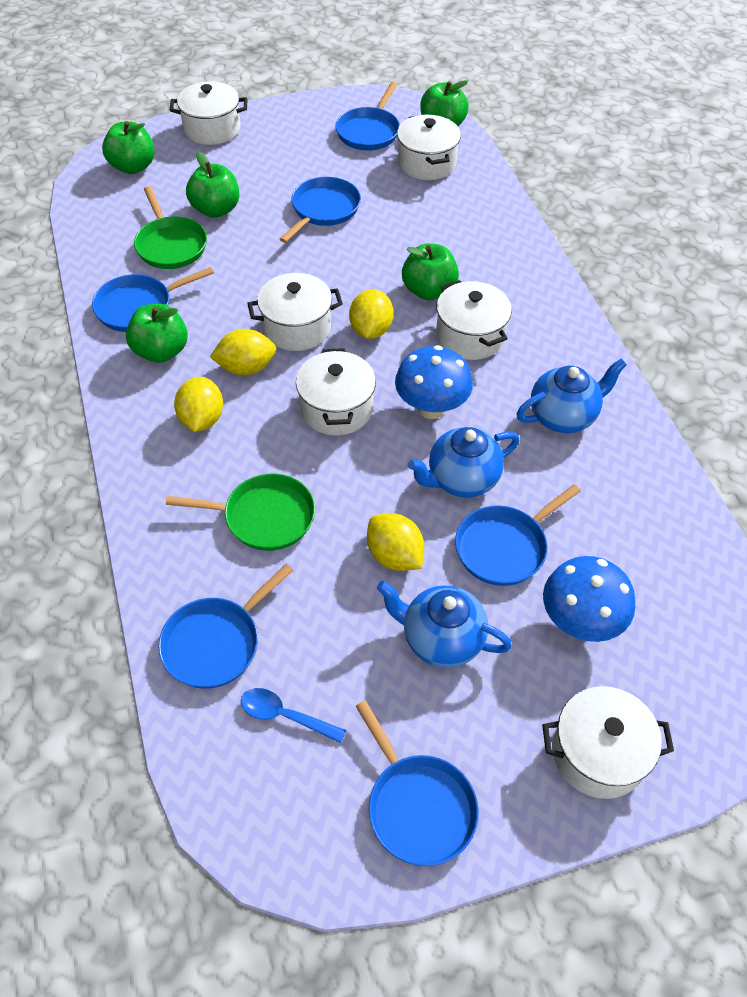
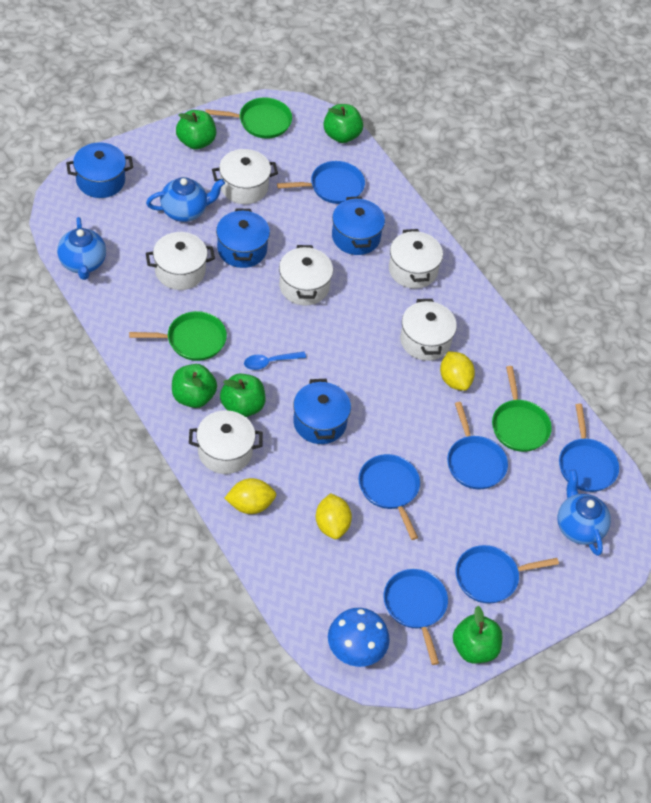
blue mushroom: 2 -> 1
blue pot: 0 -> 4
green pan: 2 -> 3
yellow lemon: 4 -> 3

